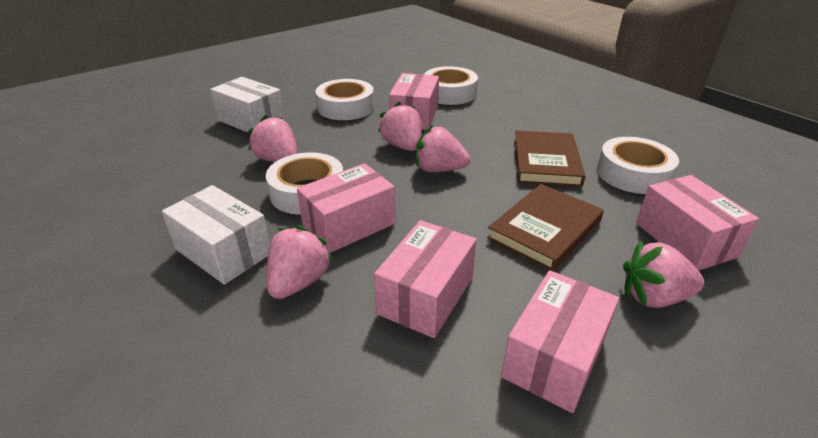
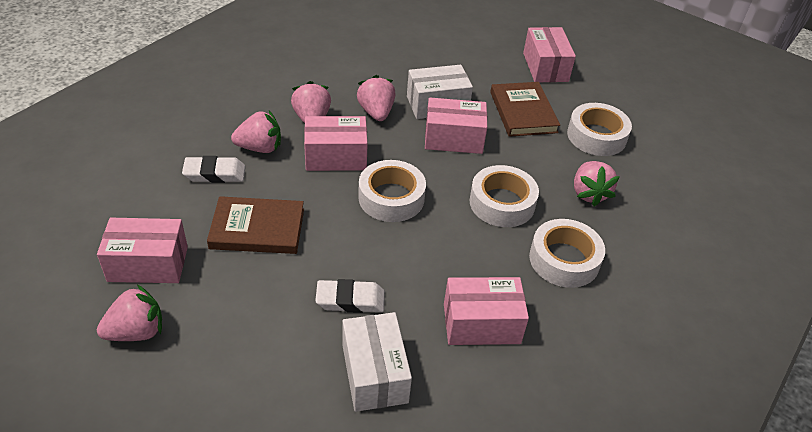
white eraser: 0 -> 2

